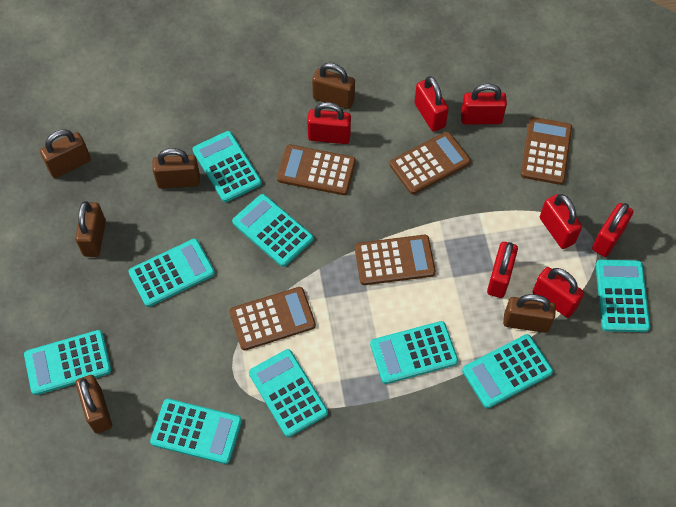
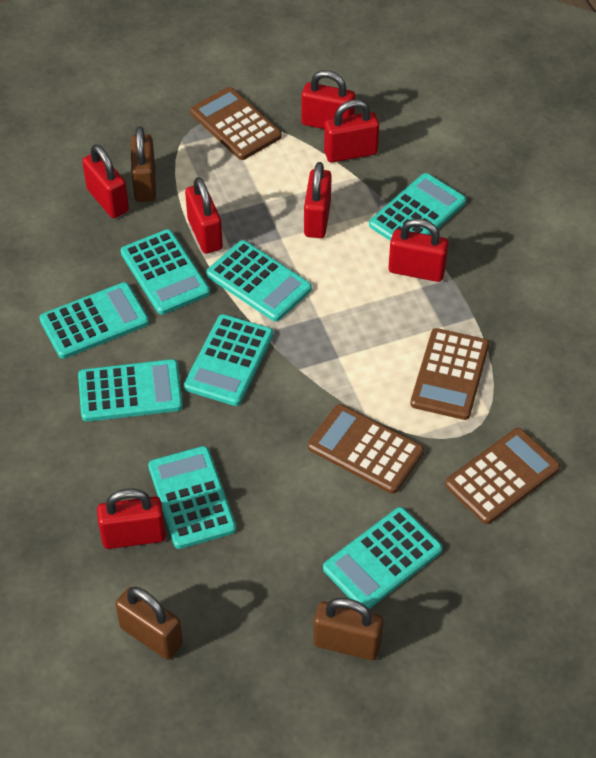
brown calculator: 5 -> 4
brown padlock: 6 -> 3
turquoise calculator: 9 -> 8

